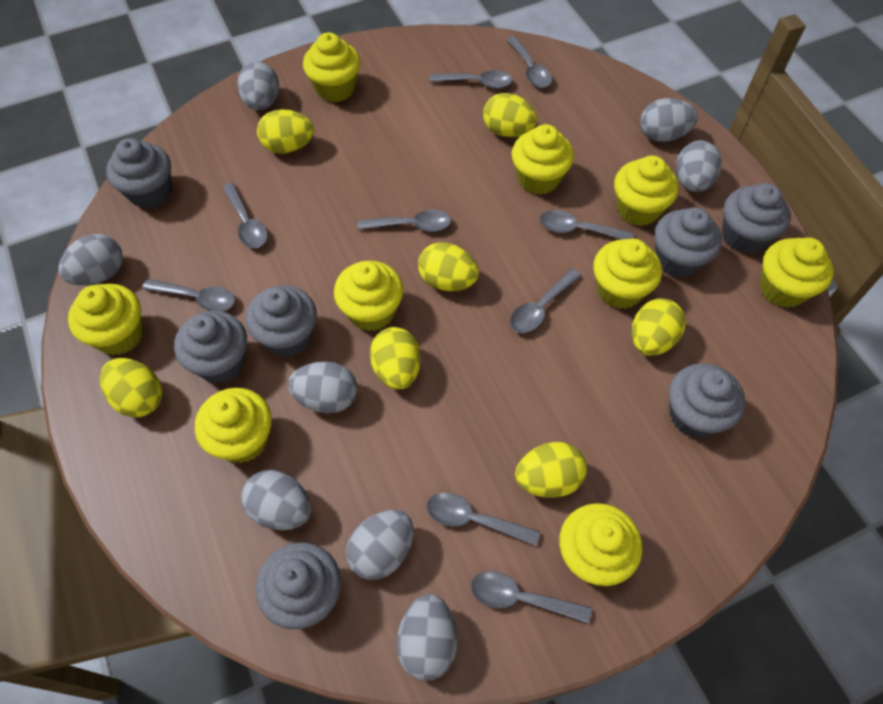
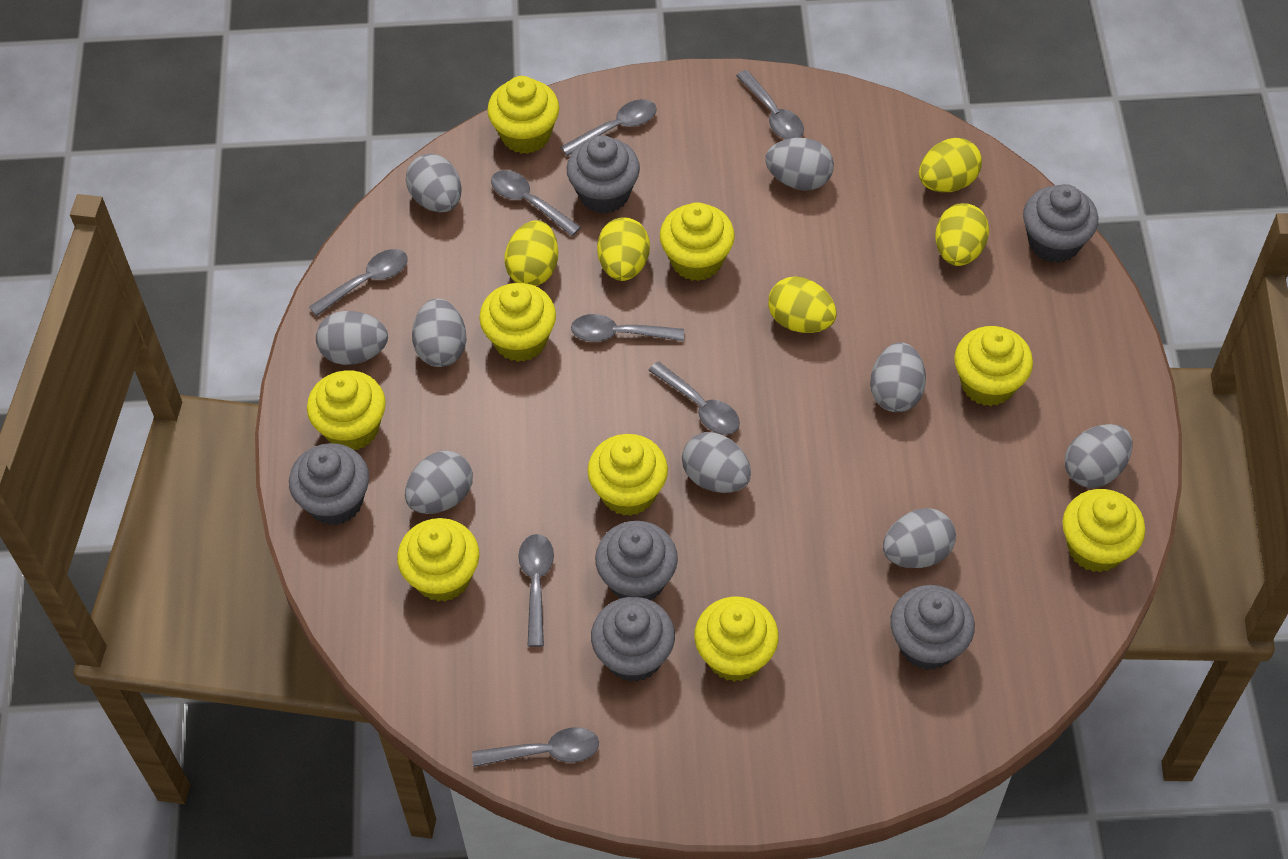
grey cupcake: 7 -> 6
grey egg: 8 -> 9
grey spoon: 9 -> 8
yellow egg: 7 -> 5

